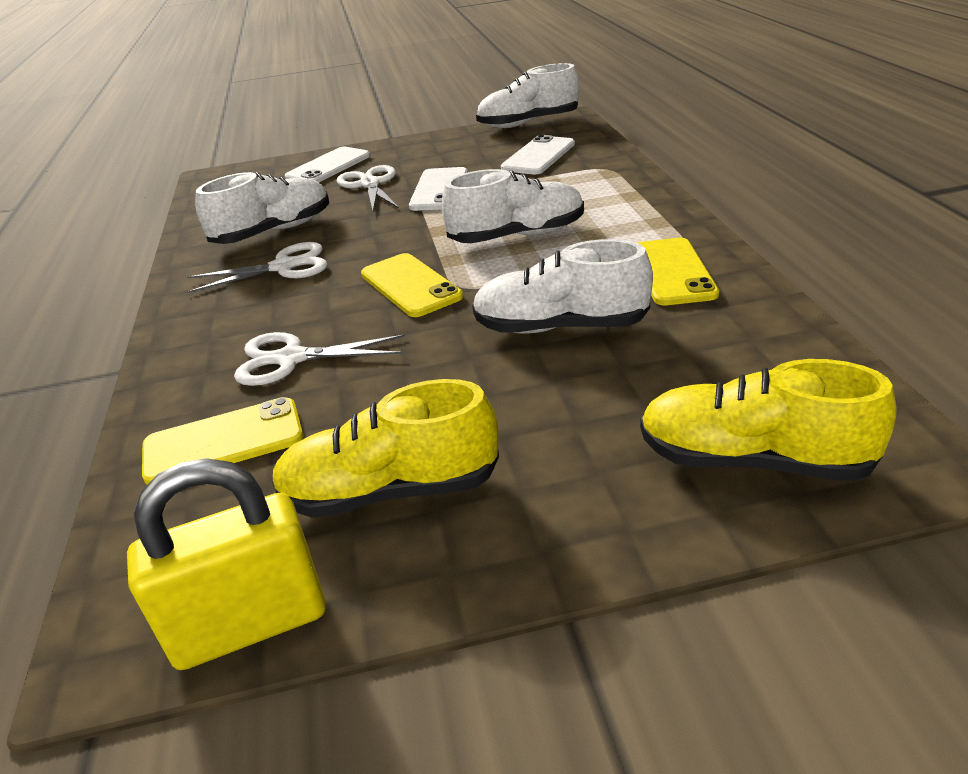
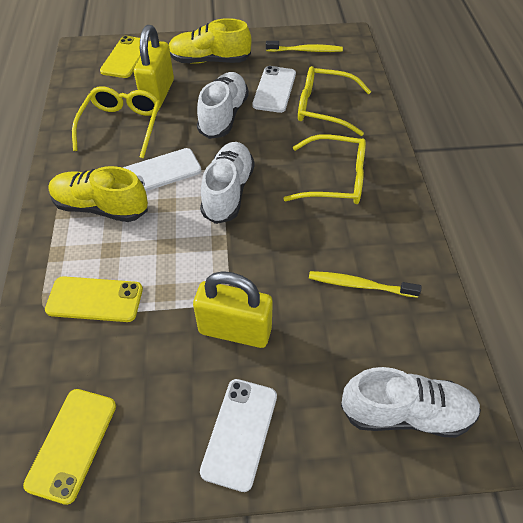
white scissors: 3 -> 0
white shoe: 4 -> 3
yellow glasses: 0 -> 3
yellow padlock: 1 -> 2
yellow toothbrush: 0 -> 2

